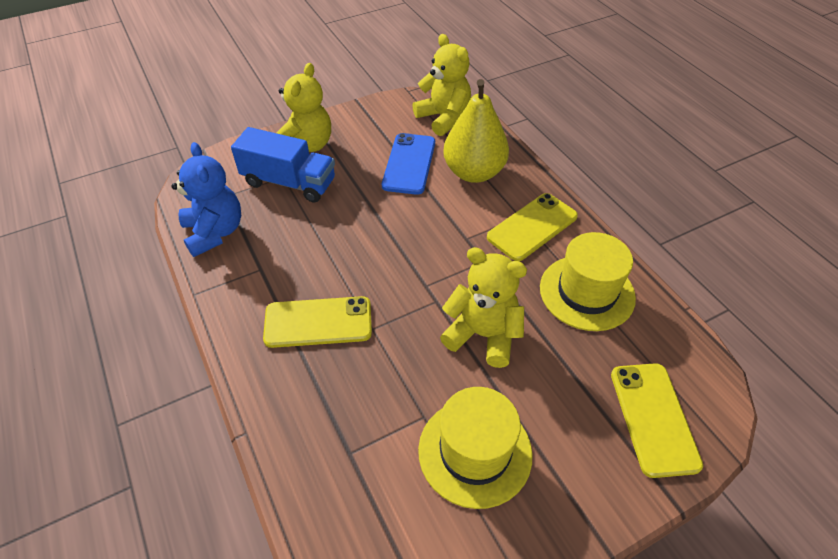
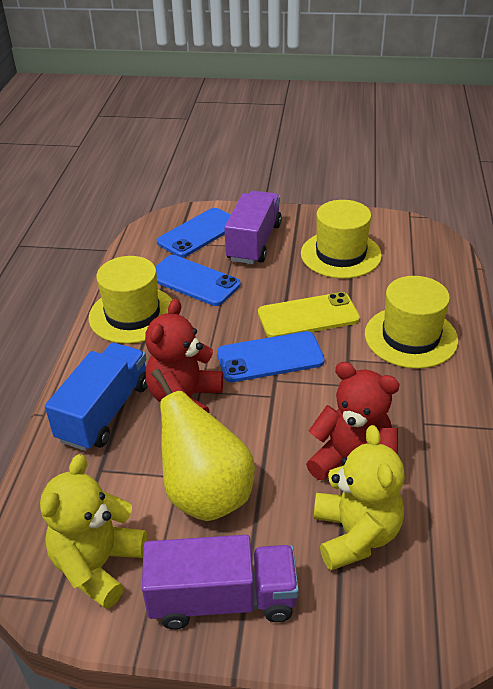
blue phone: 1 -> 3
blue teddy bear: 1 -> 0
purple truck: 0 -> 2
red teddy bear: 0 -> 2
yellow hat: 2 -> 3
yellow phone: 3 -> 1
yellow teddy bear: 3 -> 2

